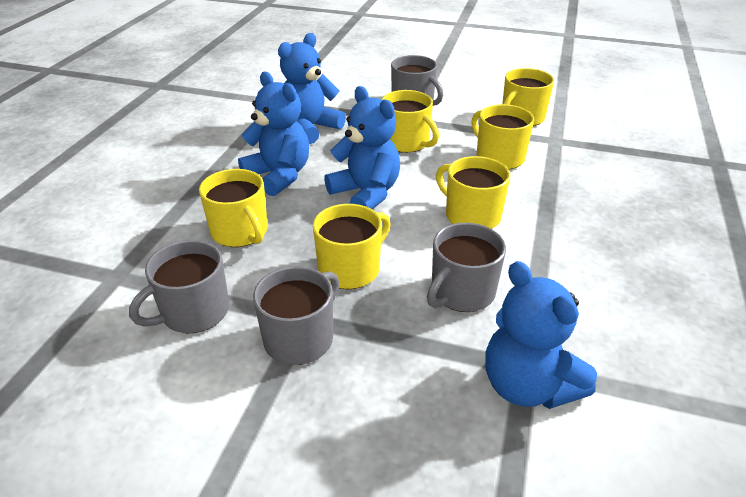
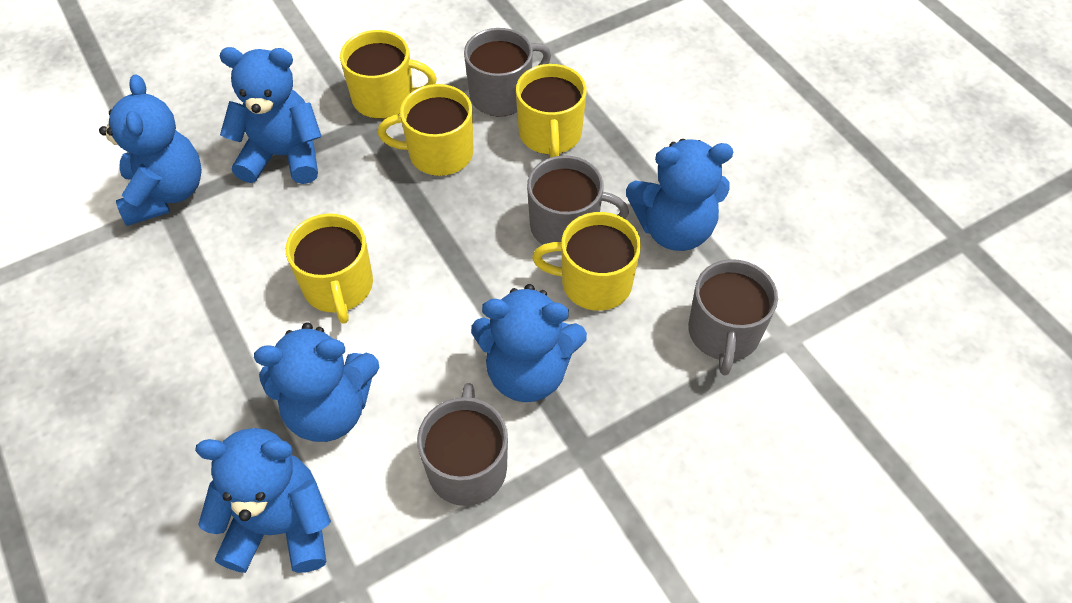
blue teddy bear: 4 -> 6
yellow mug: 6 -> 5

